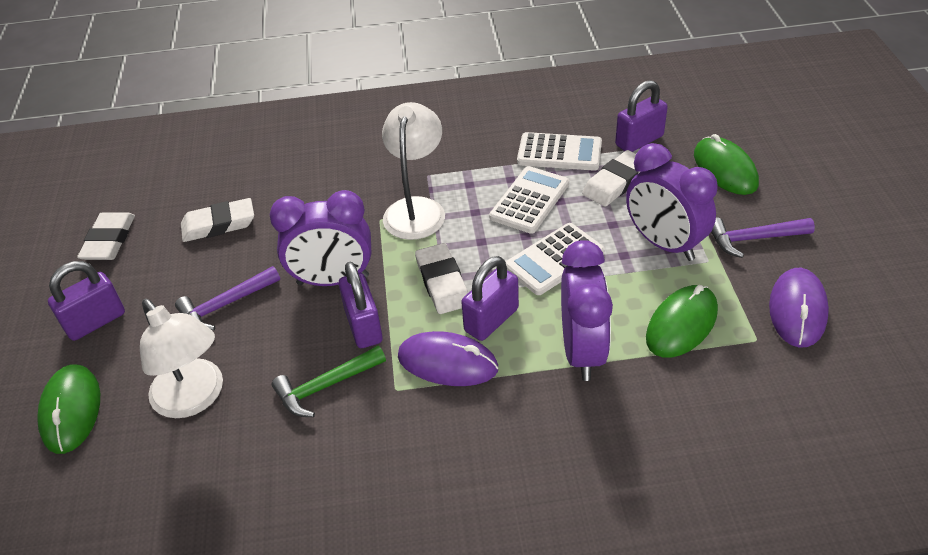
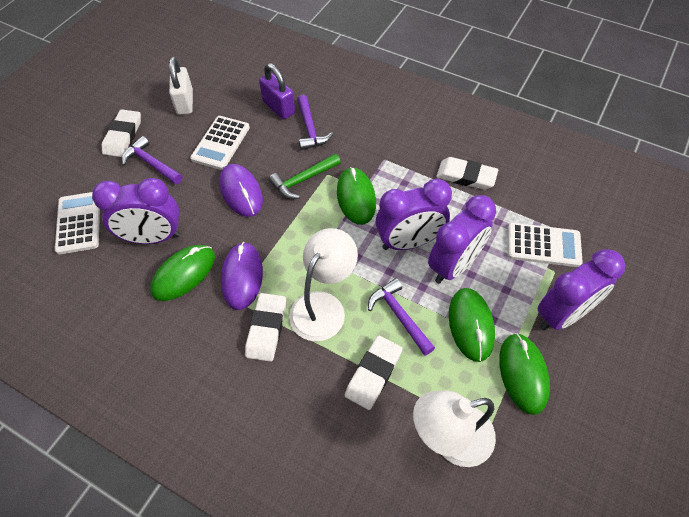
green mouse: 3 -> 4
purple clock: 3 -> 4
purple hammer: 2 -> 3
purple padlock: 4 -> 1
white padlock: 0 -> 1

